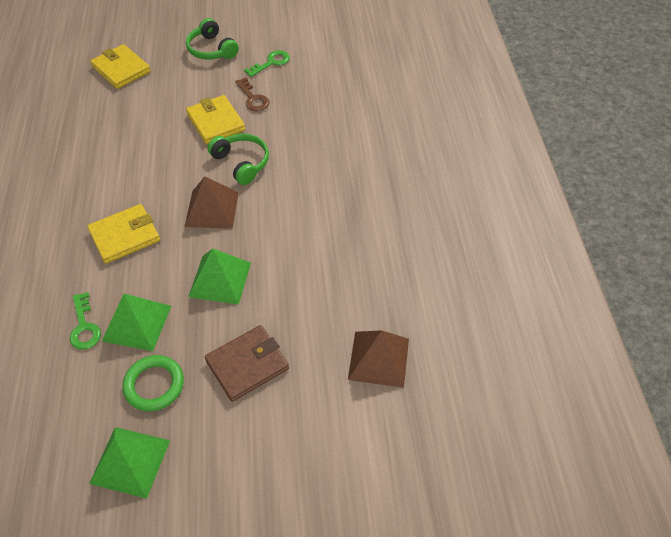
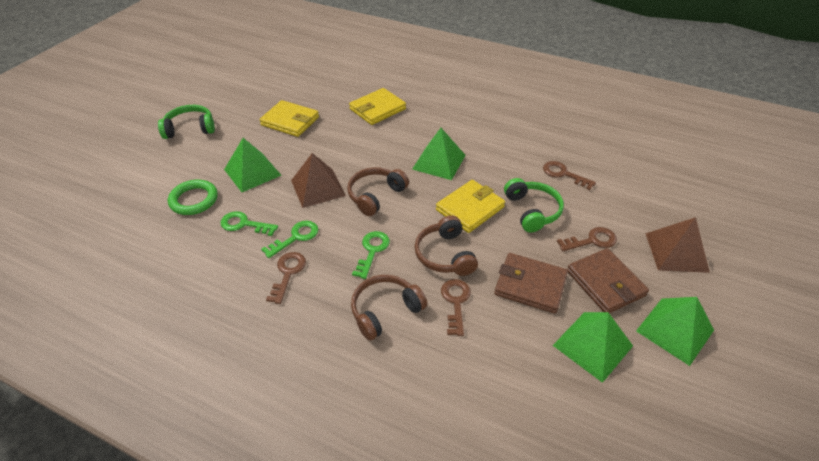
brown headphones: 0 -> 3
brown key: 1 -> 4
brown wallet: 1 -> 2
green key: 2 -> 3
green pyramid: 3 -> 4

